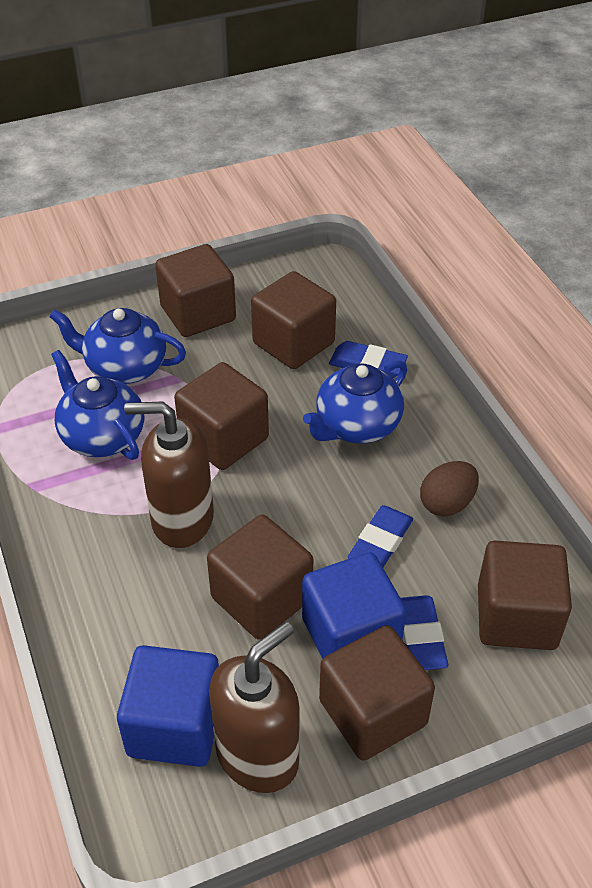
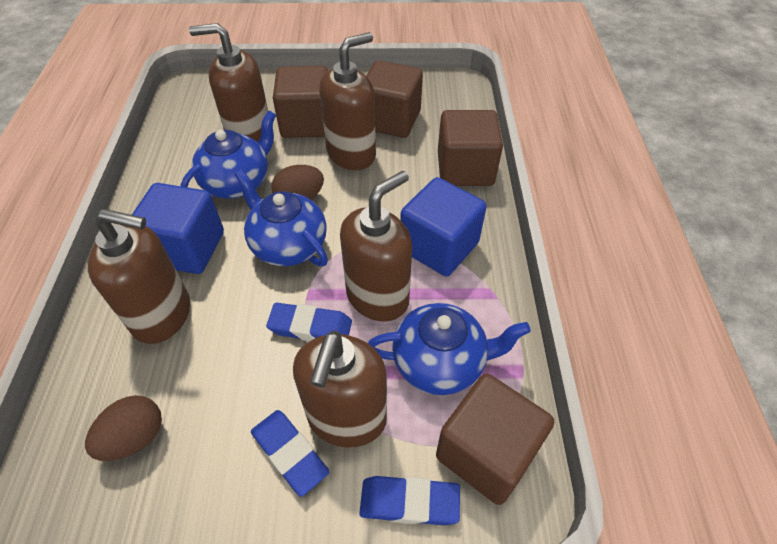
brown cube: 6 -> 4
brown egg: 1 -> 2
brown soap dispenser: 2 -> 5

